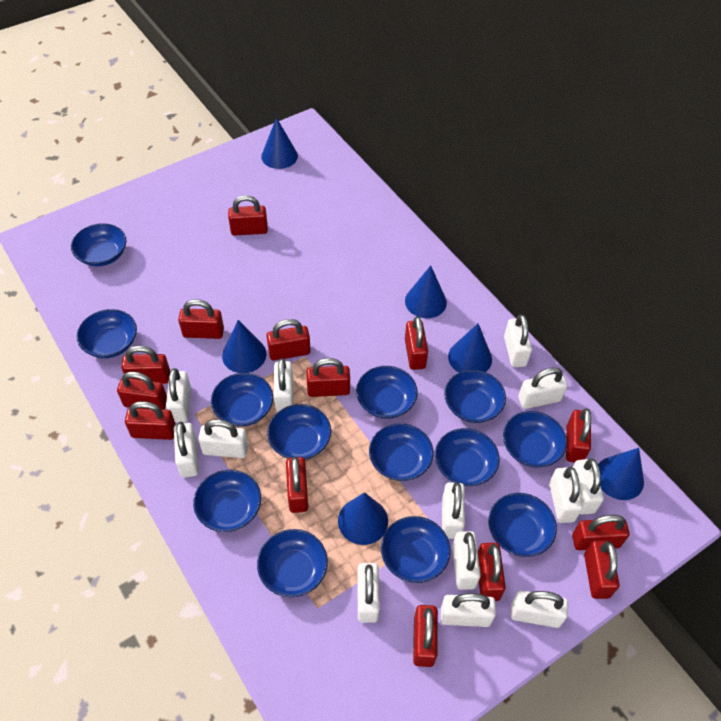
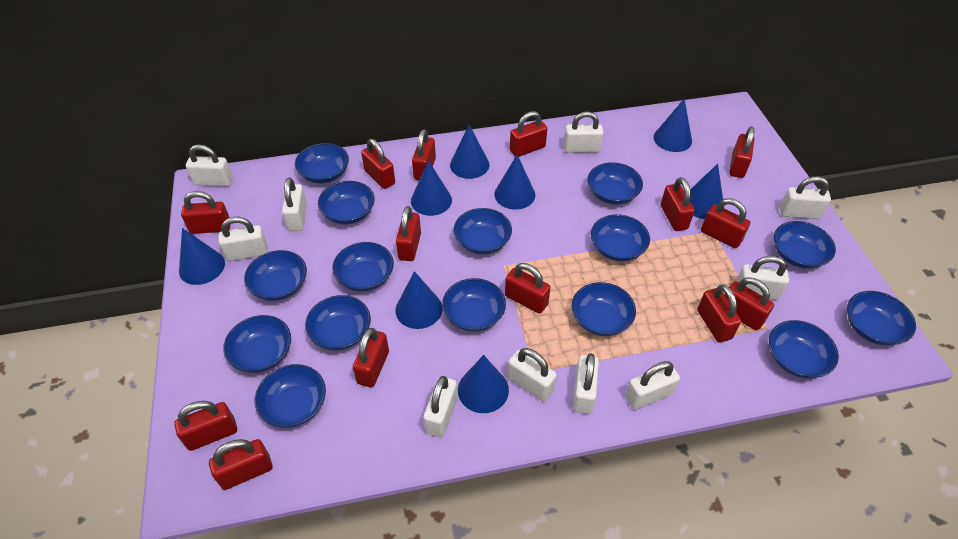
blue bowl: 13 -> 15
blue cone: 6 -> 8
white padlock: 13 -> 10

